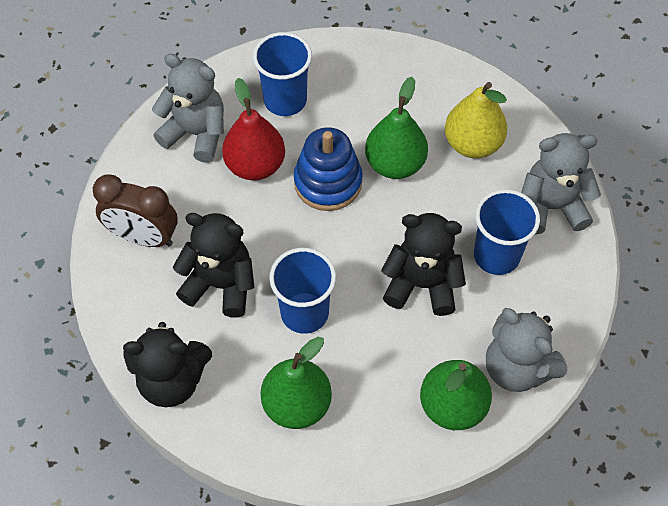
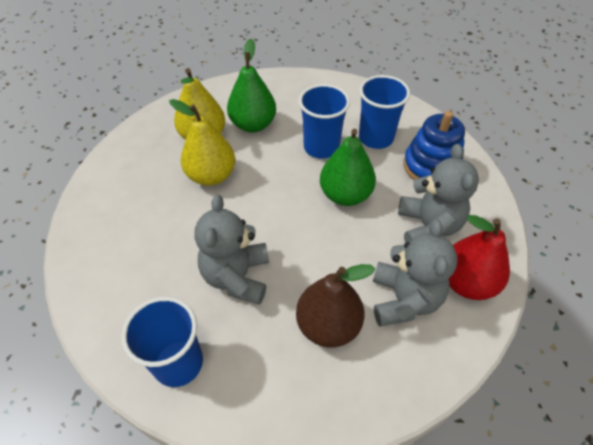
black teddy bear: 3 -> 0
brown clock: 1 -> 0
brown pear: 0 -> 1
green pear: 3 -> 2
yellow pear: 1 -> 2

